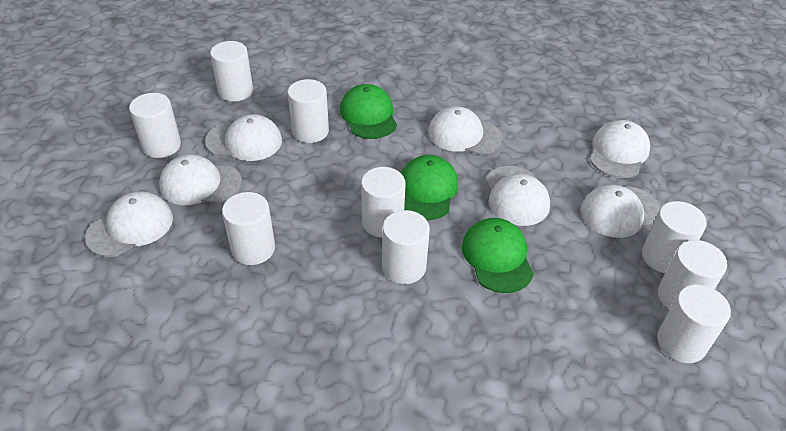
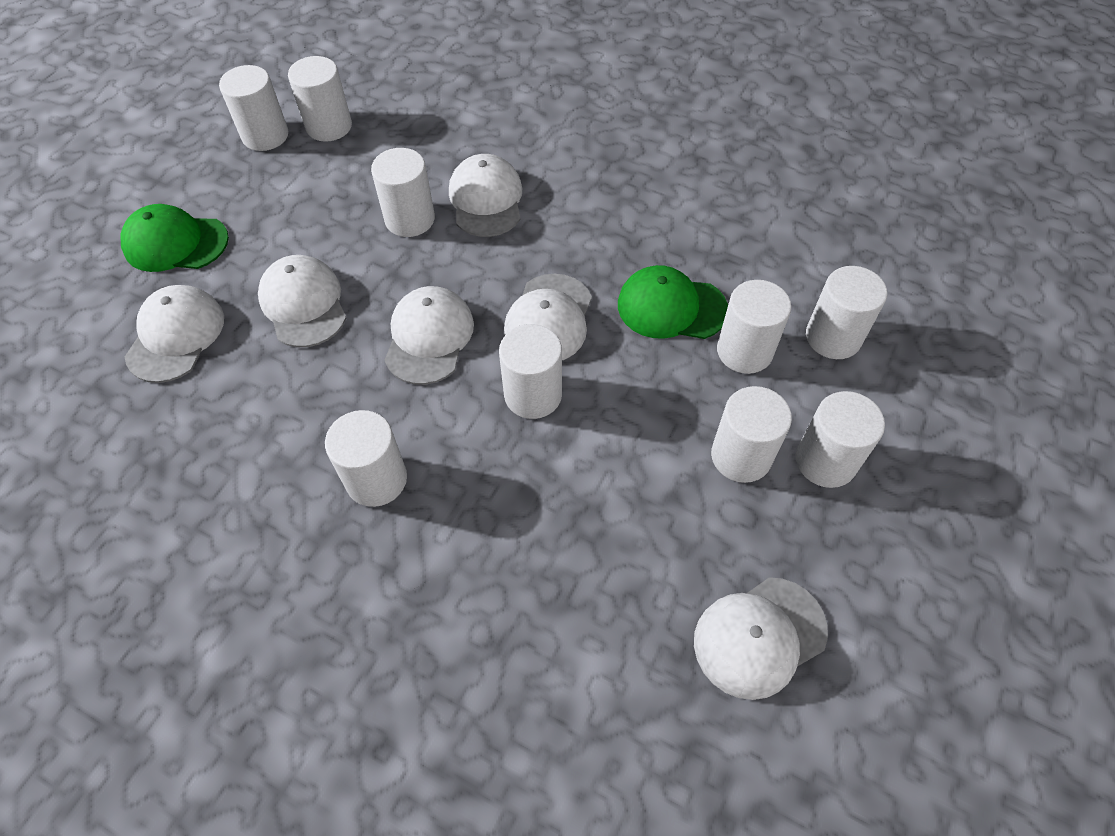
green cap: 3 -> 2
white cap: 7 -> 6

